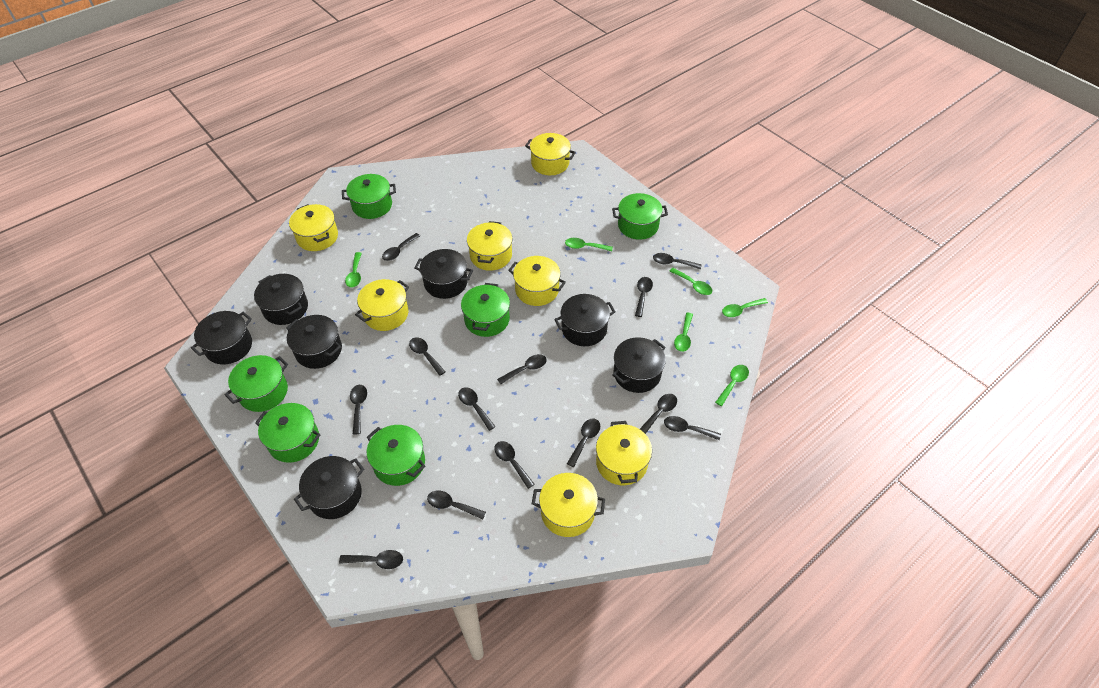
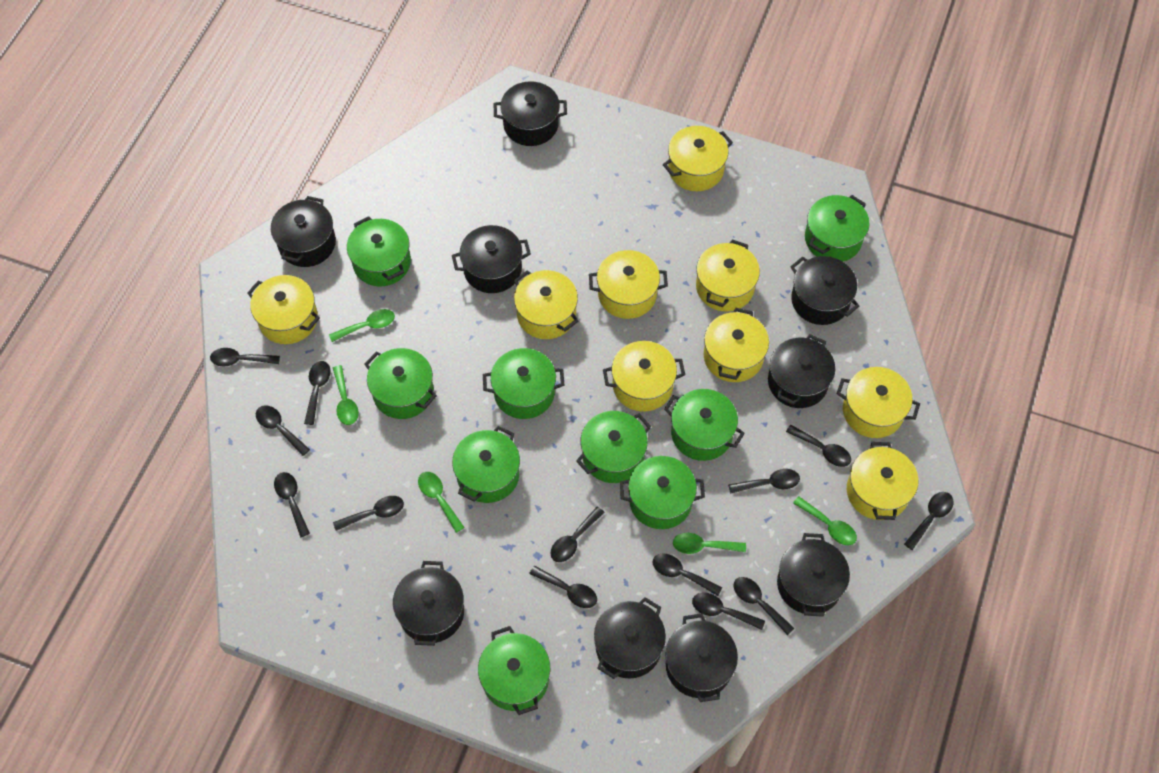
black pot: 7 -> 9
green pot: 6 -> 9
green spoon: 6 -> 5
yellow pot: 7 -> 9

